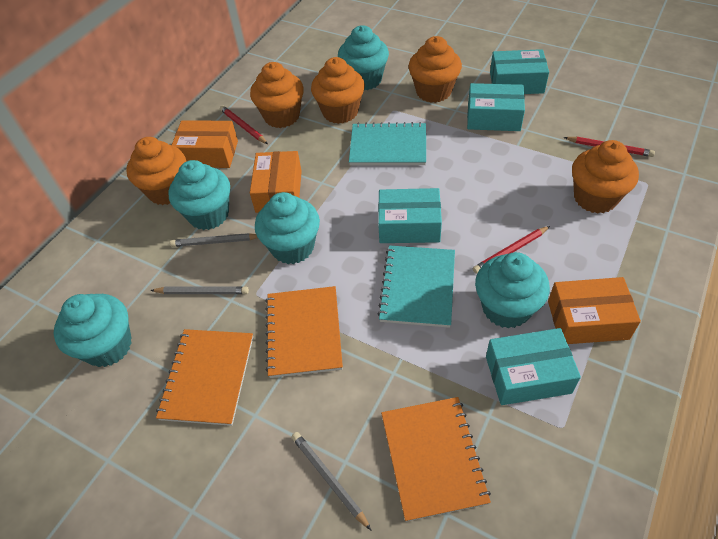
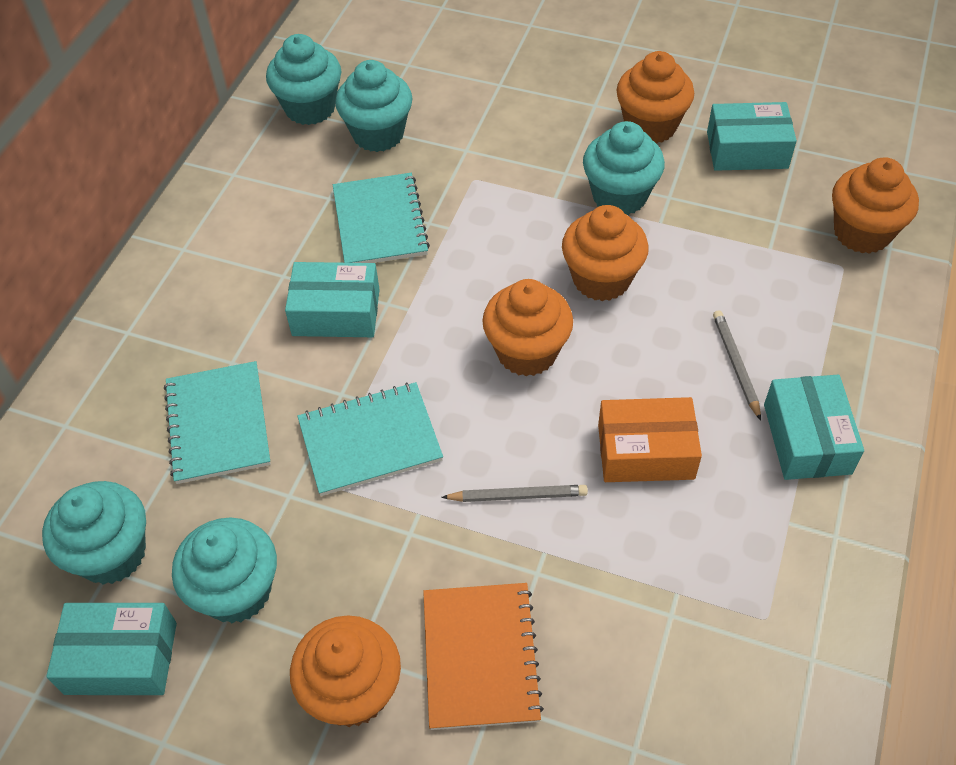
grey pencil: 3 -> 2
orange box: 3 -> 1
orange notebook: 3 -> 1
red pencil: 3 -> 0
turquoise notebook: 2 -> 3

